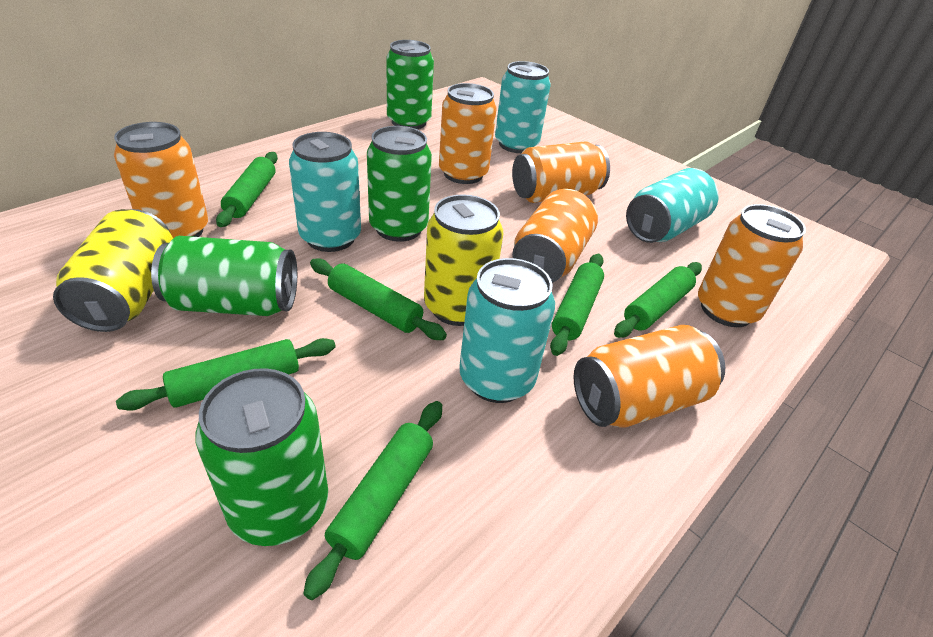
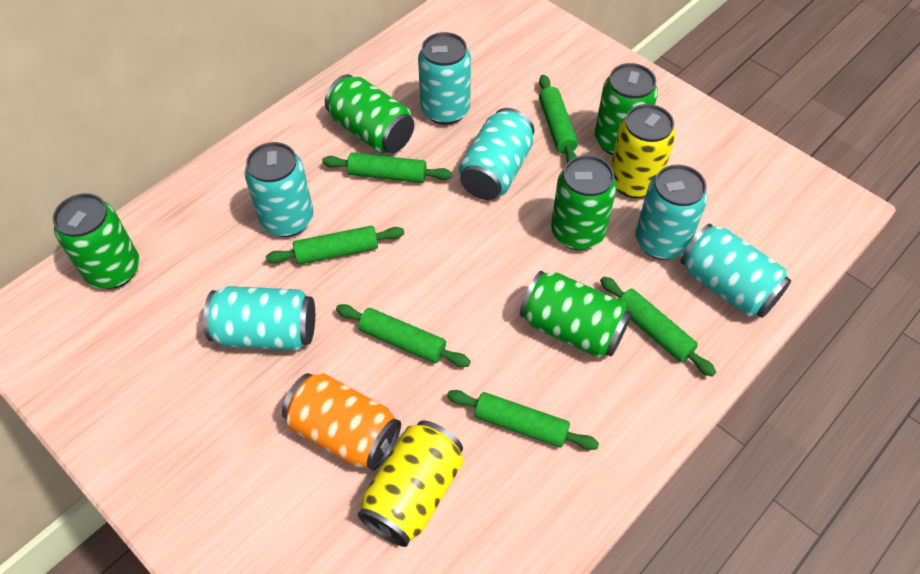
green can: 4 -> 5
orange can: 6 -> 1
turquoise can: 4 -> 6

